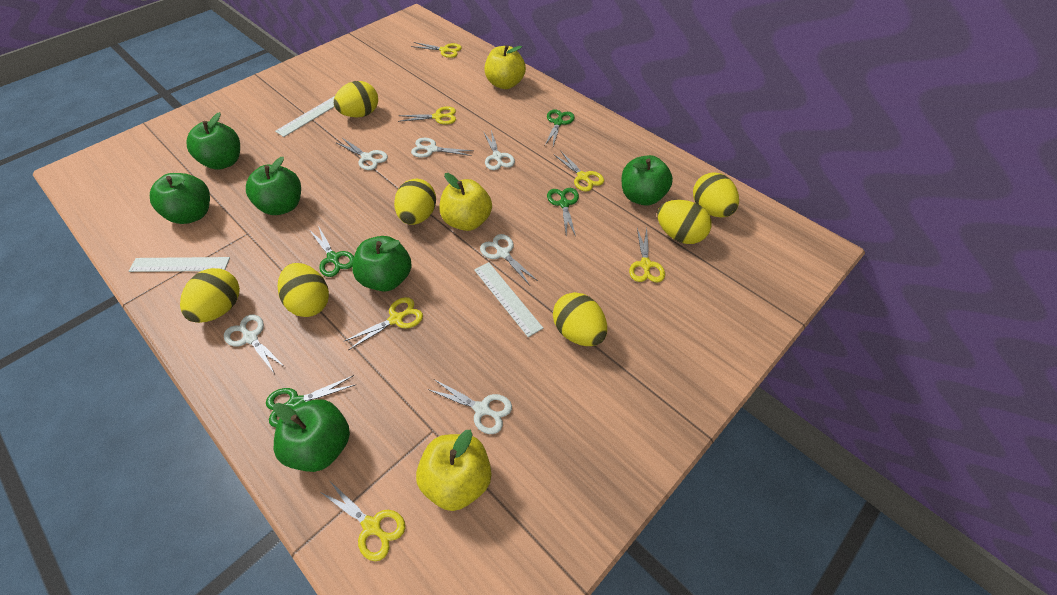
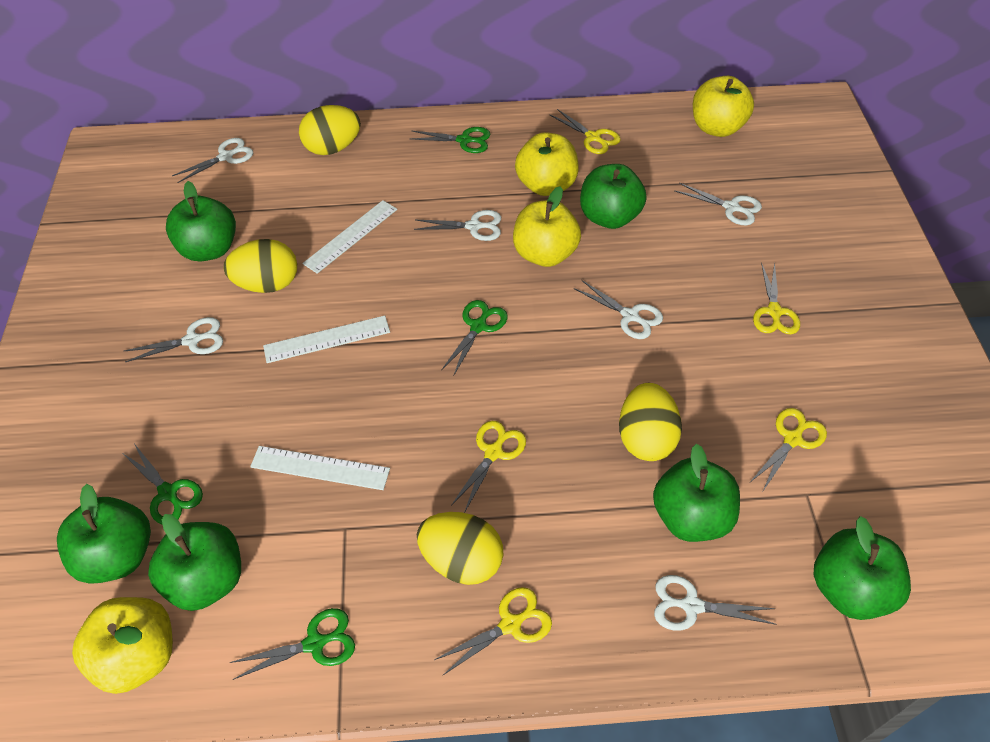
yellow apple: 3 -> 4
yellow egg: 7 -> 4
yellow scissors: 6 -> 5

